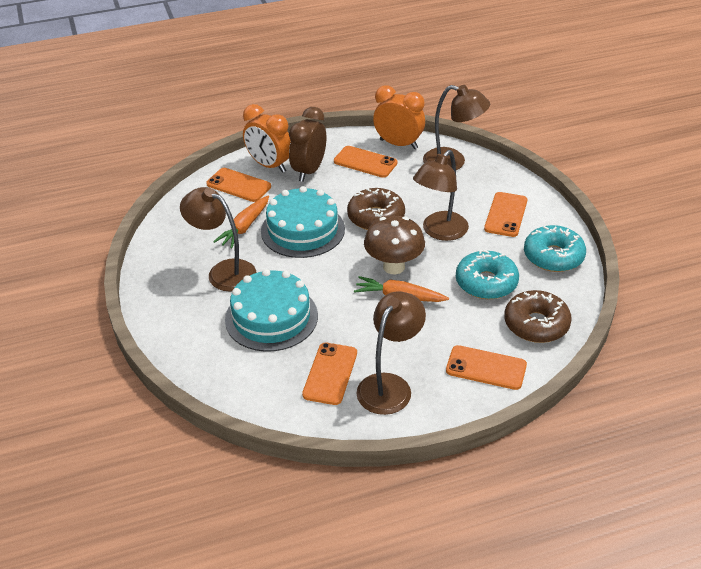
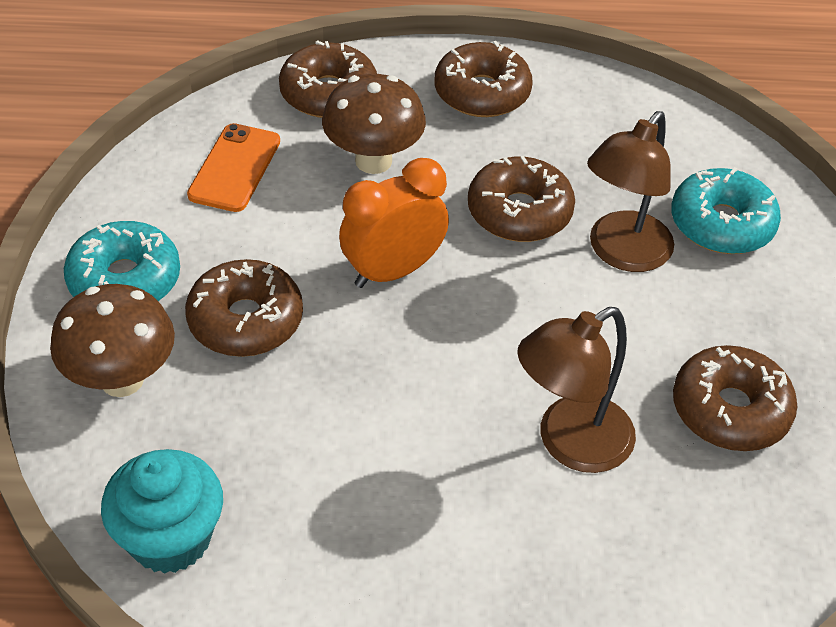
brown clock: 1 -> 0
brown donut: 2 -> 5
brown lamp: 4 -> 2
brown mushroom: 1 -> 2
orange carrot: 2 -> 0
orange clock: 2 -> 1
orange phone: 5 -> 1
turquoise cake: 2 -> 0
turquoise cupcake: 0 -> 1

